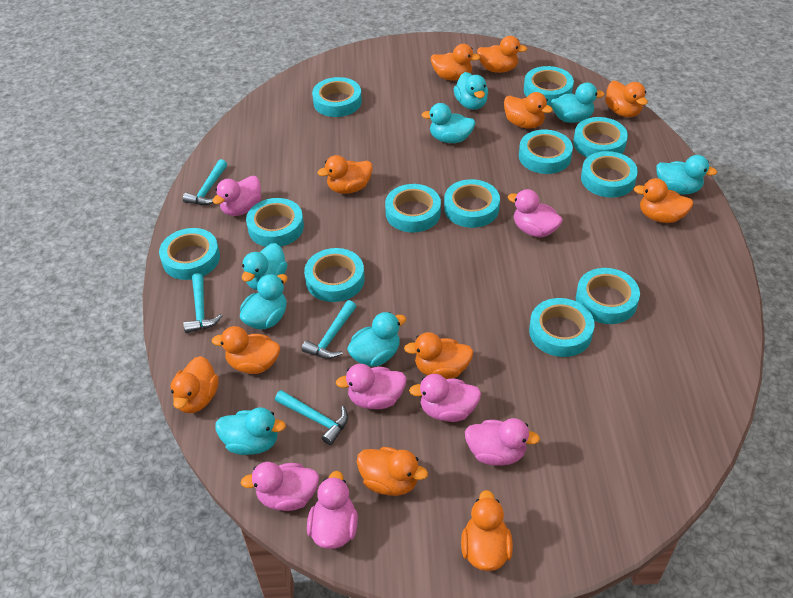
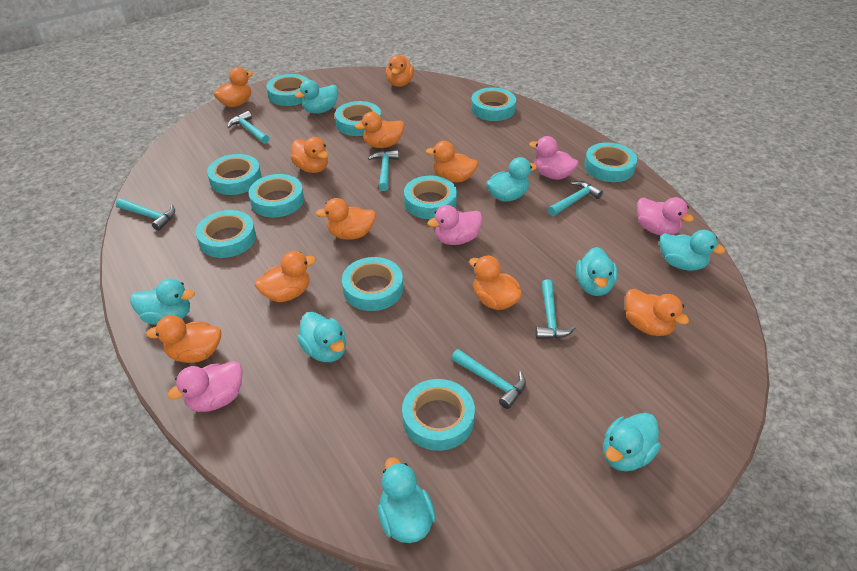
orange duck: 11 -> 10
pink duck: 7 -> 4
turquoise hammer: 4 -> 6
turquoise tape: 12 -> 10

